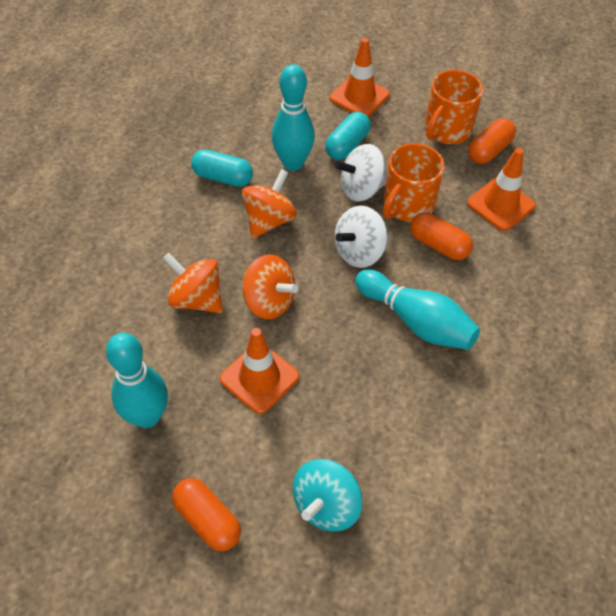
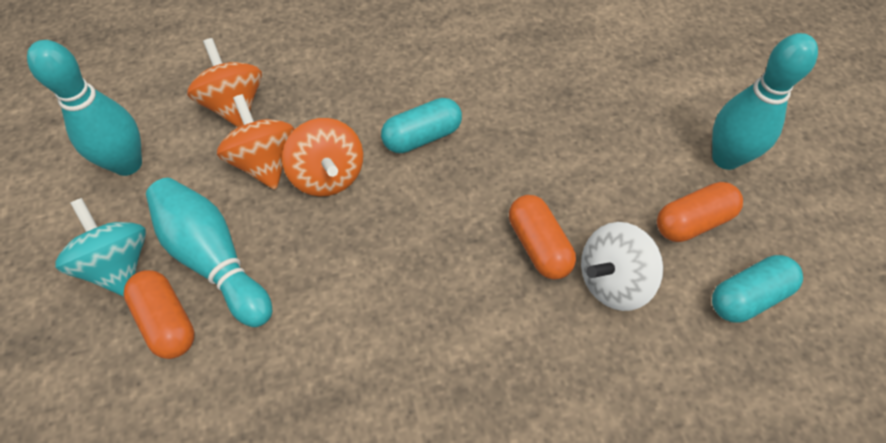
orange mug: 2 -> 0
orange traffic cone: 3 -> 0
white spinning top: 2 -> 1

